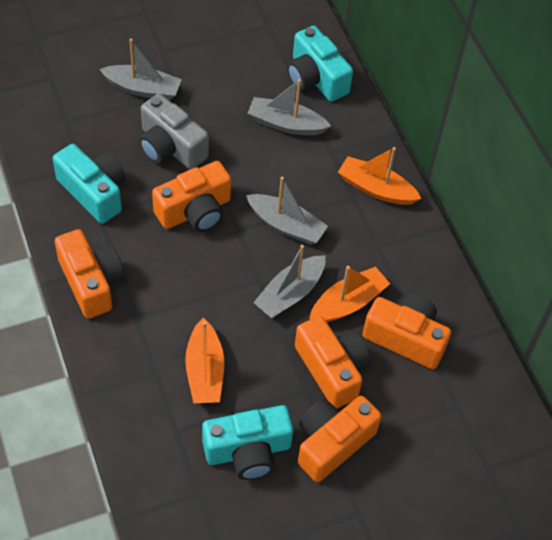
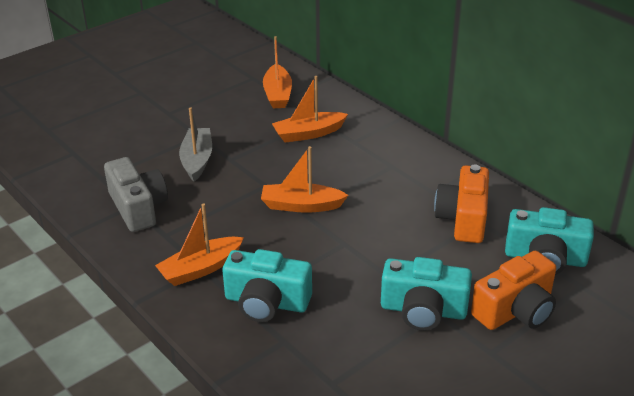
grey boat: 4 -> 1
orange boat: 3 -> 4
orange camera: 5 -> 2

